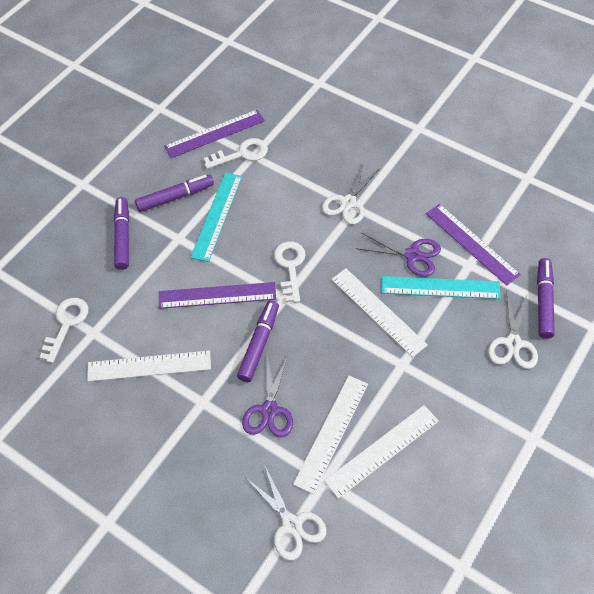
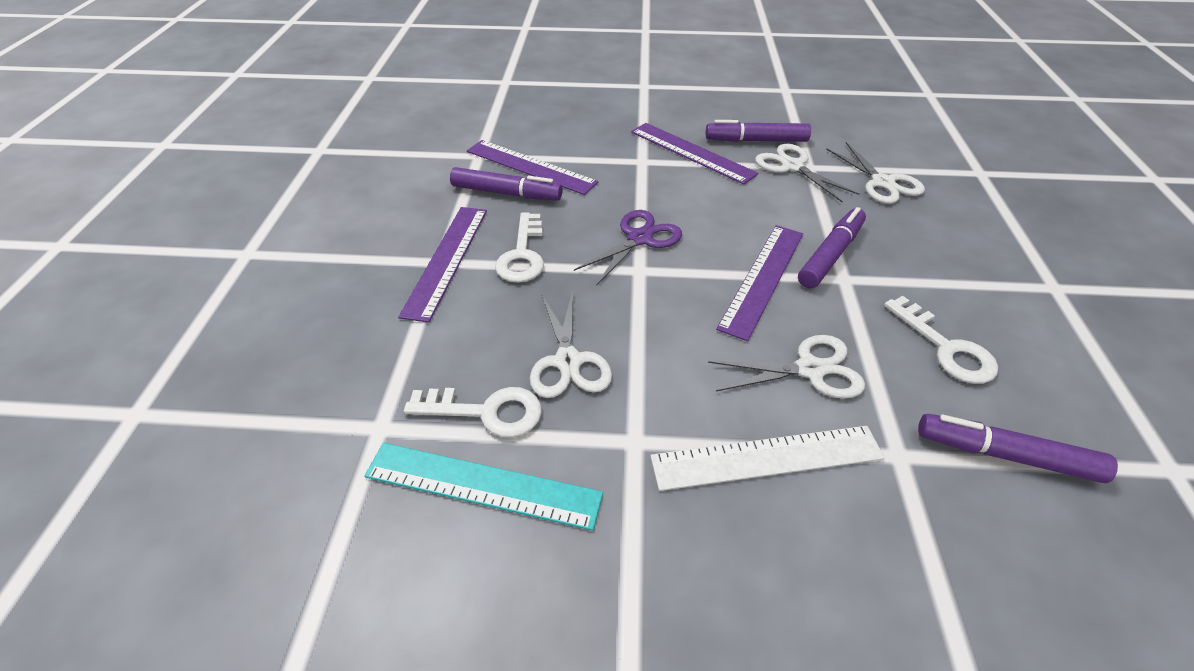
purple ruler: 3 -> 4
purple scissors: 2 -> 1
turquoise ruler: 2 -> 1
white ruler: 4 -> 1
white scissors: 3 -> 4

